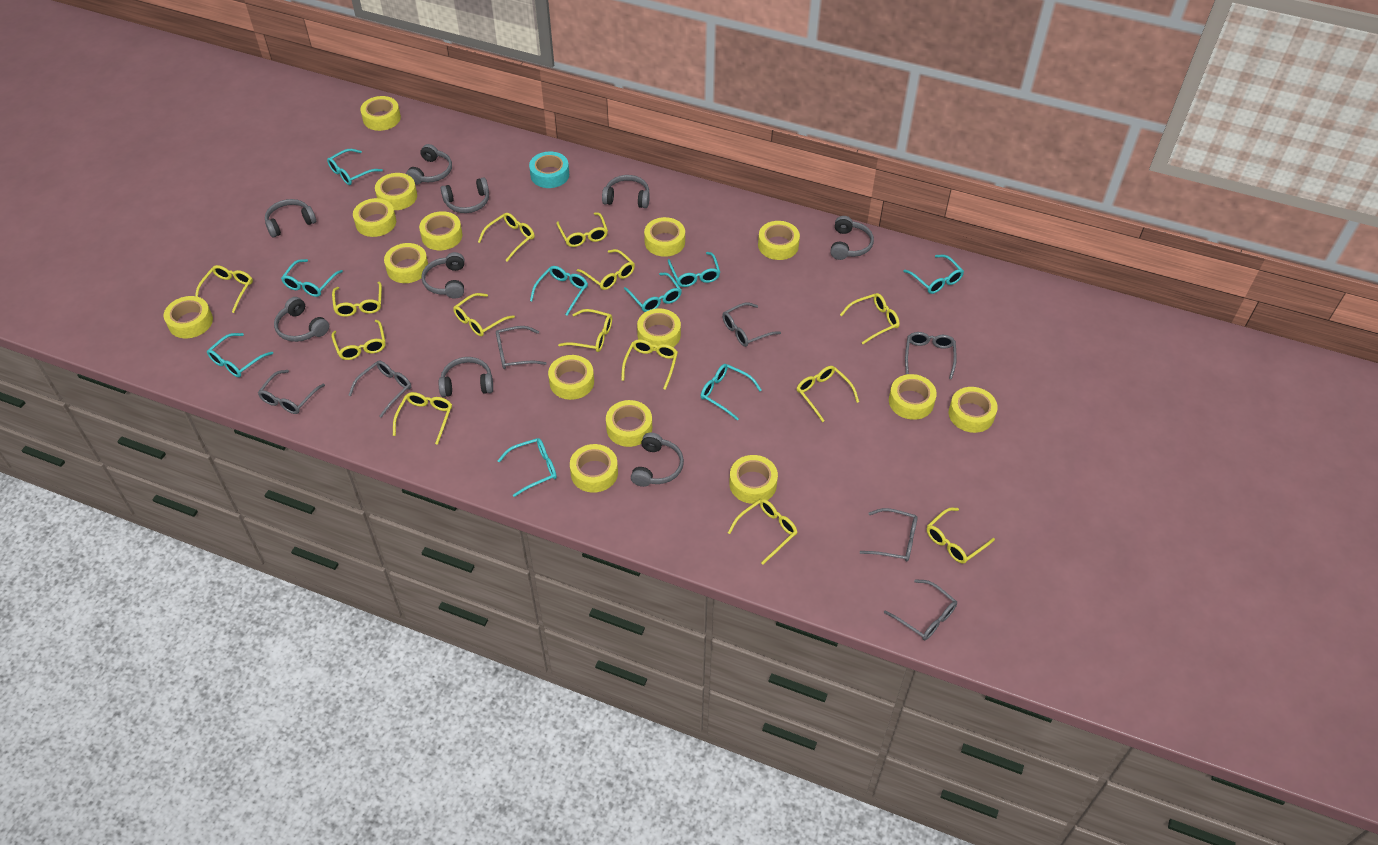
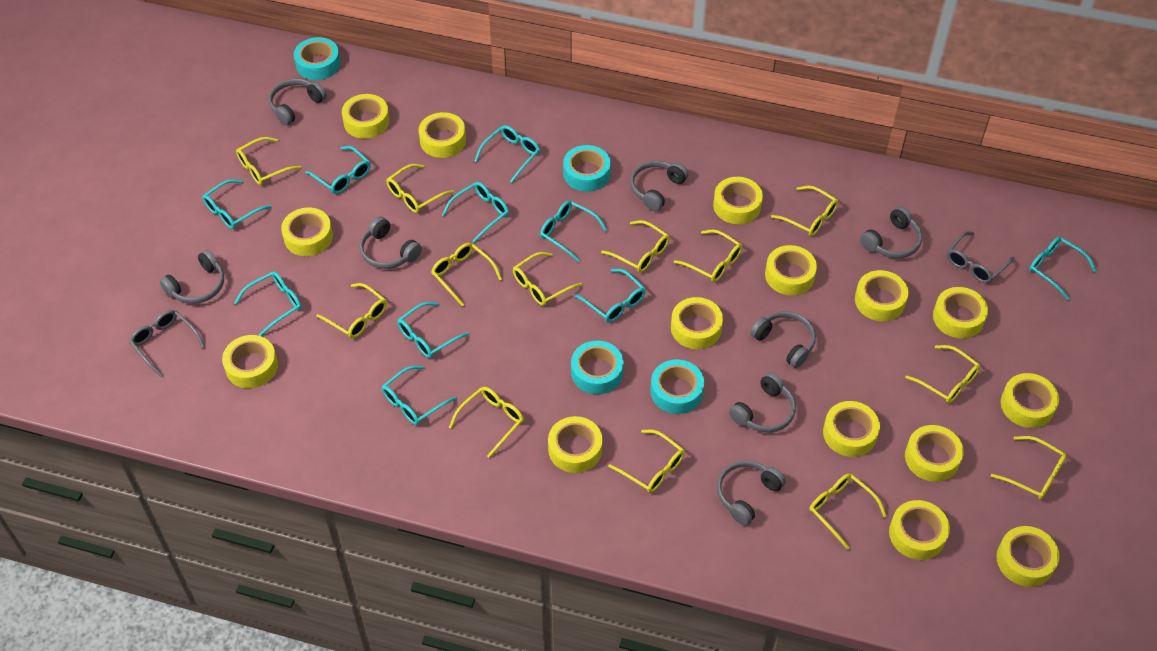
grey glasses: 7 -> 2
grey headphones: 9 -> 8
turquoise glasses: 9 -> 10
turquoise tape: 1 -> 4
yellow glasses: 14 -> 13

